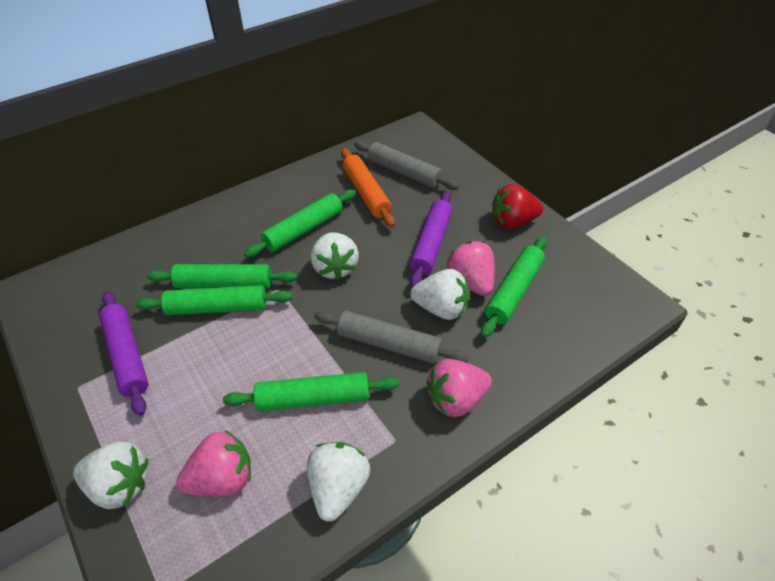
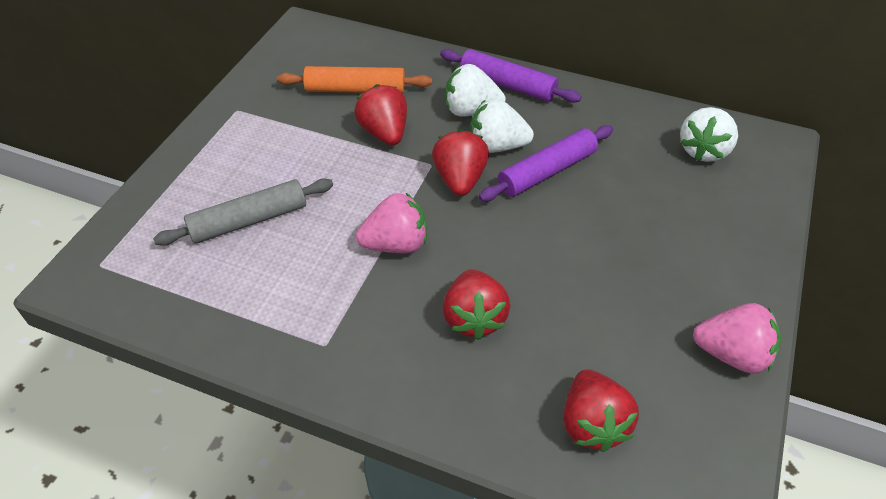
green rolling pin: 5 -> 0
grey rolling pin: 2 -> 1
pink strawberry: 3 -> 2
red strawberry: 1 -> 4
white strawberry: 4 -> 3

